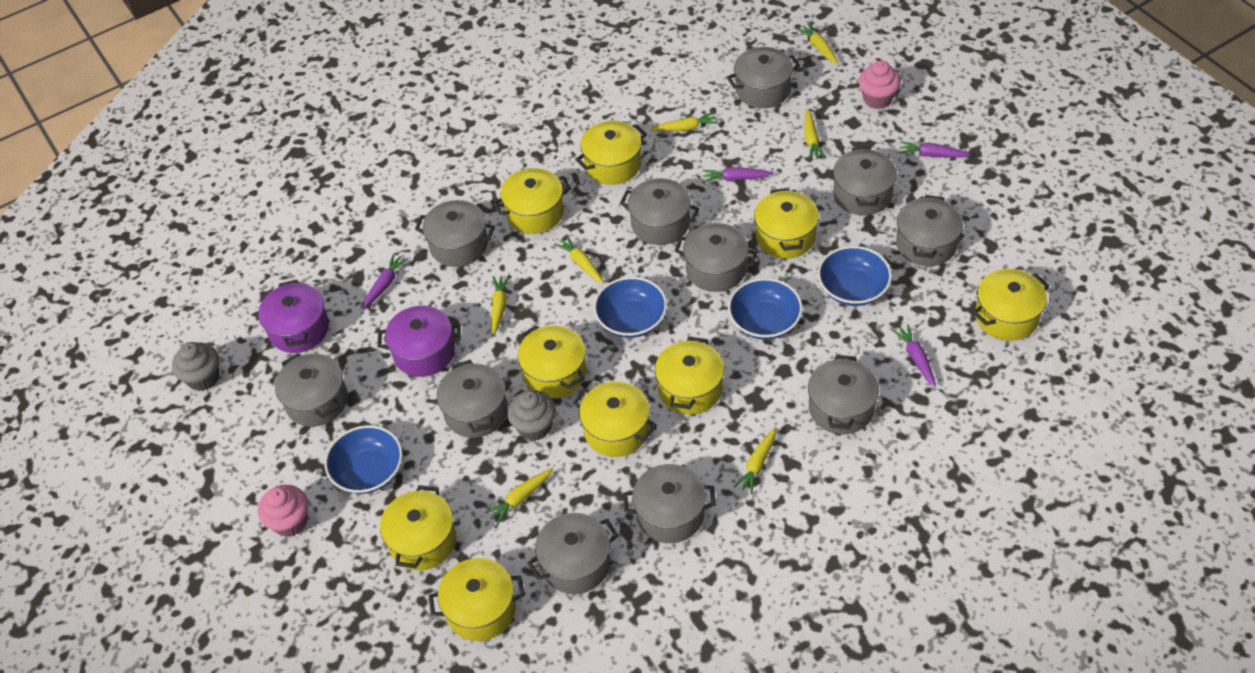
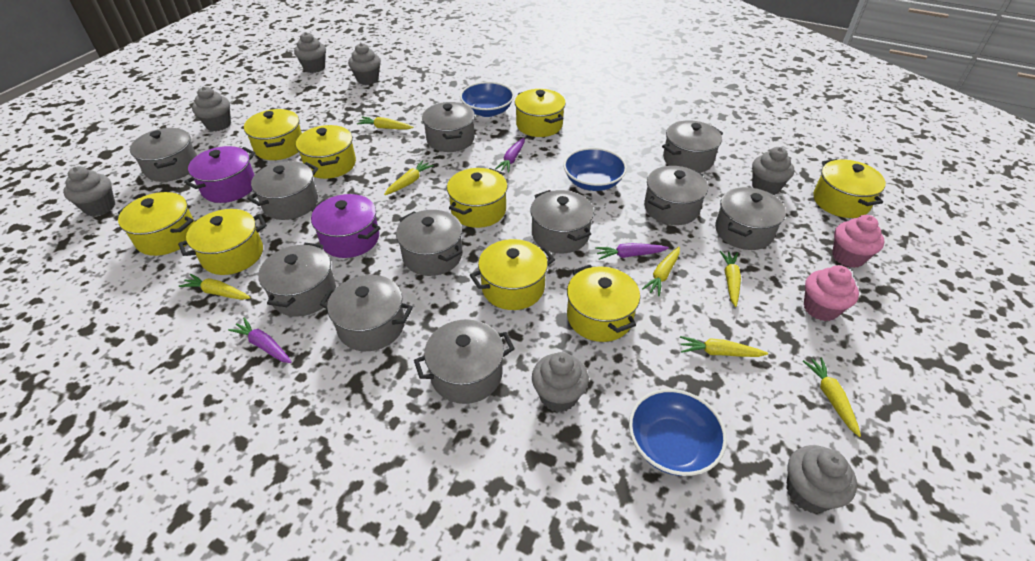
blue bowl: 4 -> 3
grey cupcake: 2 -> 7
purple carrot: 4 -> 3

